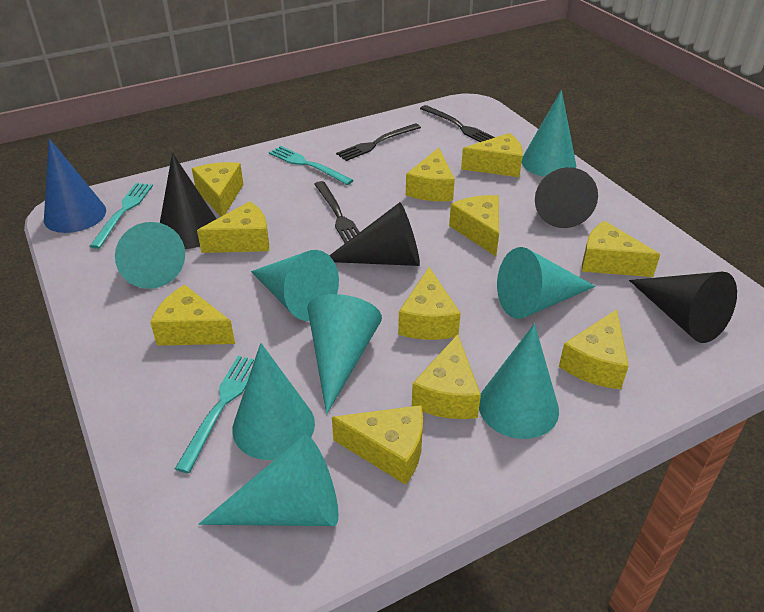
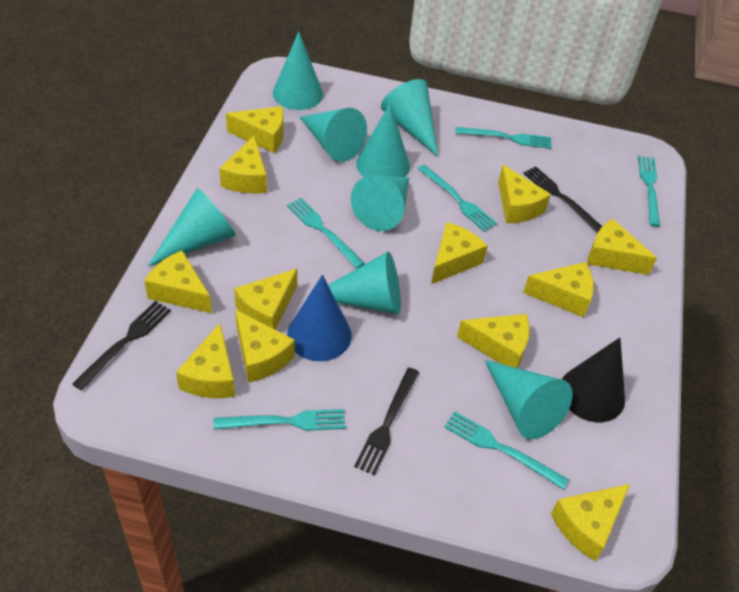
black cone: 4 -> 1
turquoise fork: 3 -> 6
yellow cheese: 11 -> 12

